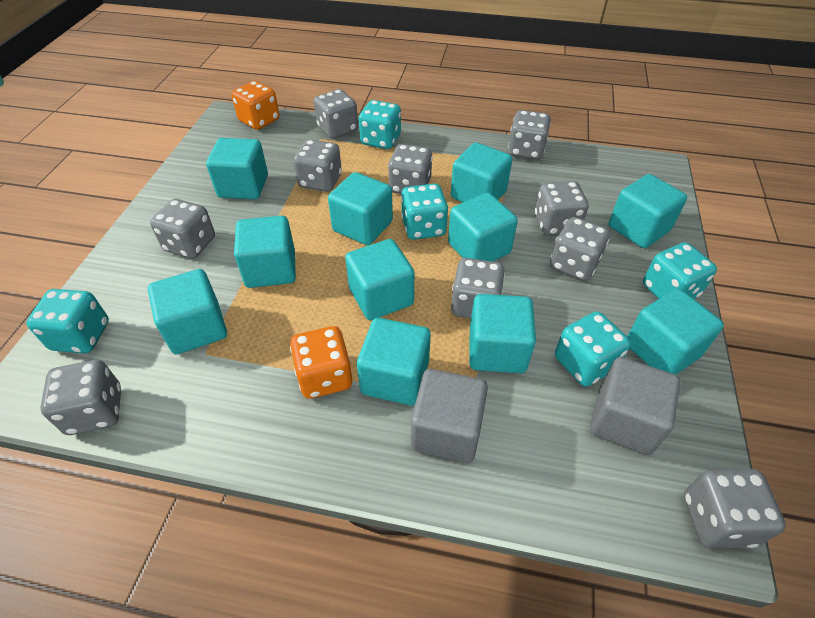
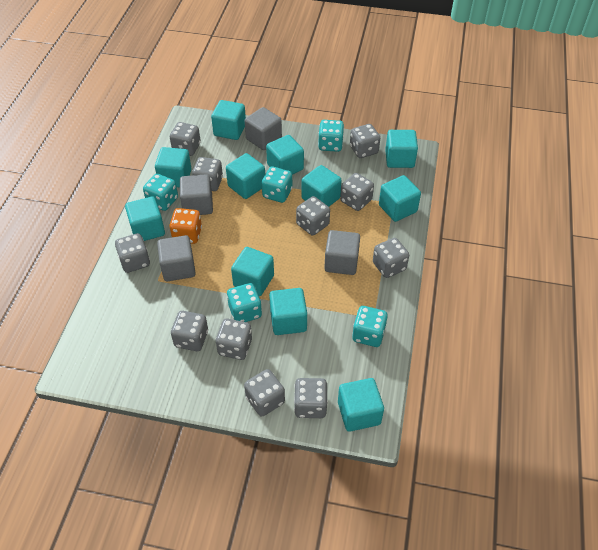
grey cube: 2 -> 4
grey dice: 10 -> 11
orange dice: 2 -> 1

